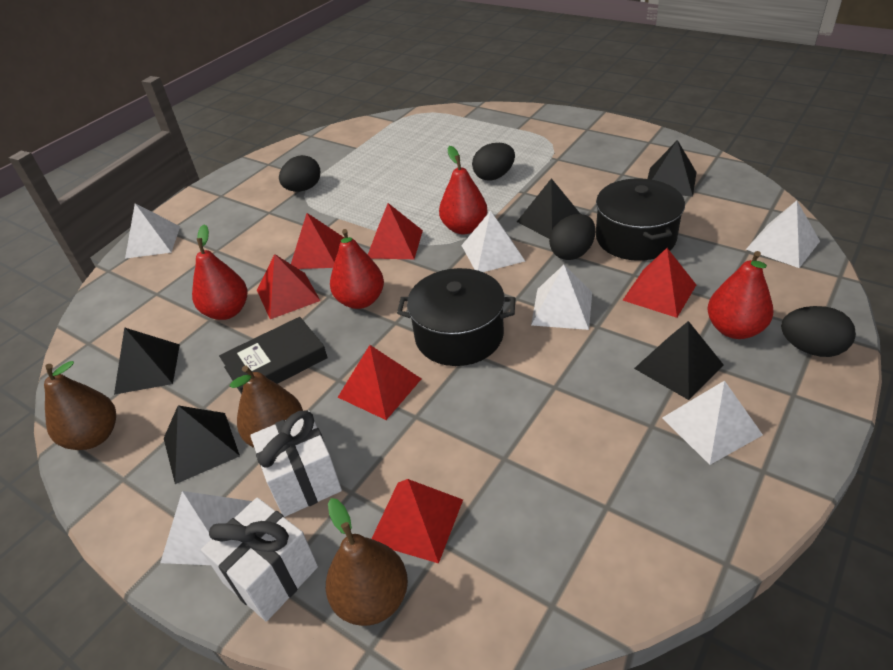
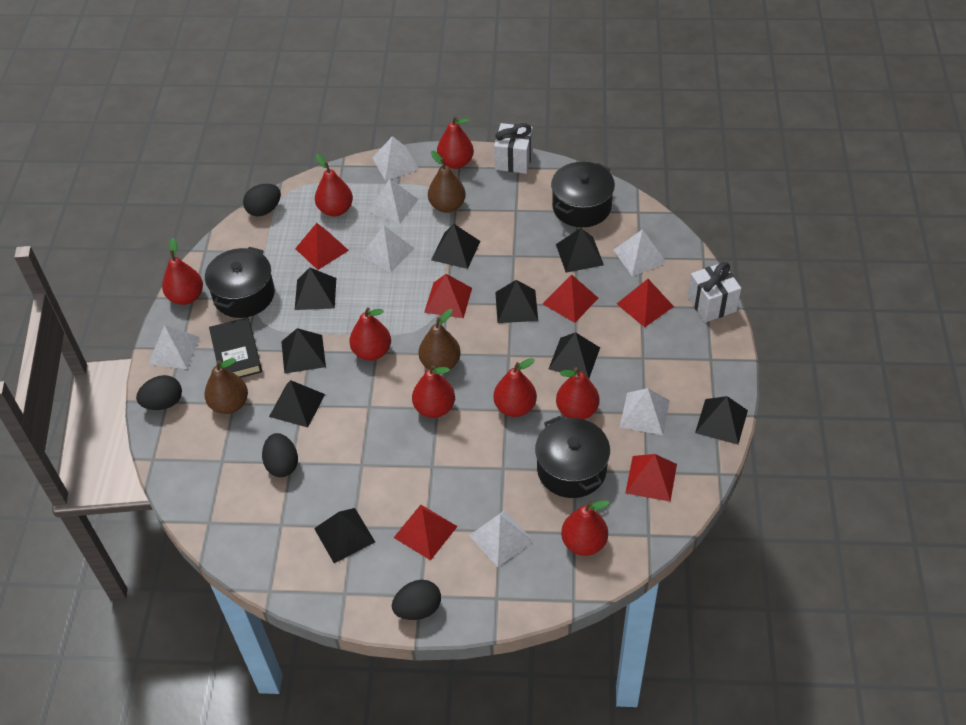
black pot: 2 -> 3
black pyramid: 5 -> 9
red pear: 4 -> 8
white pyramid: 6 -> 7

